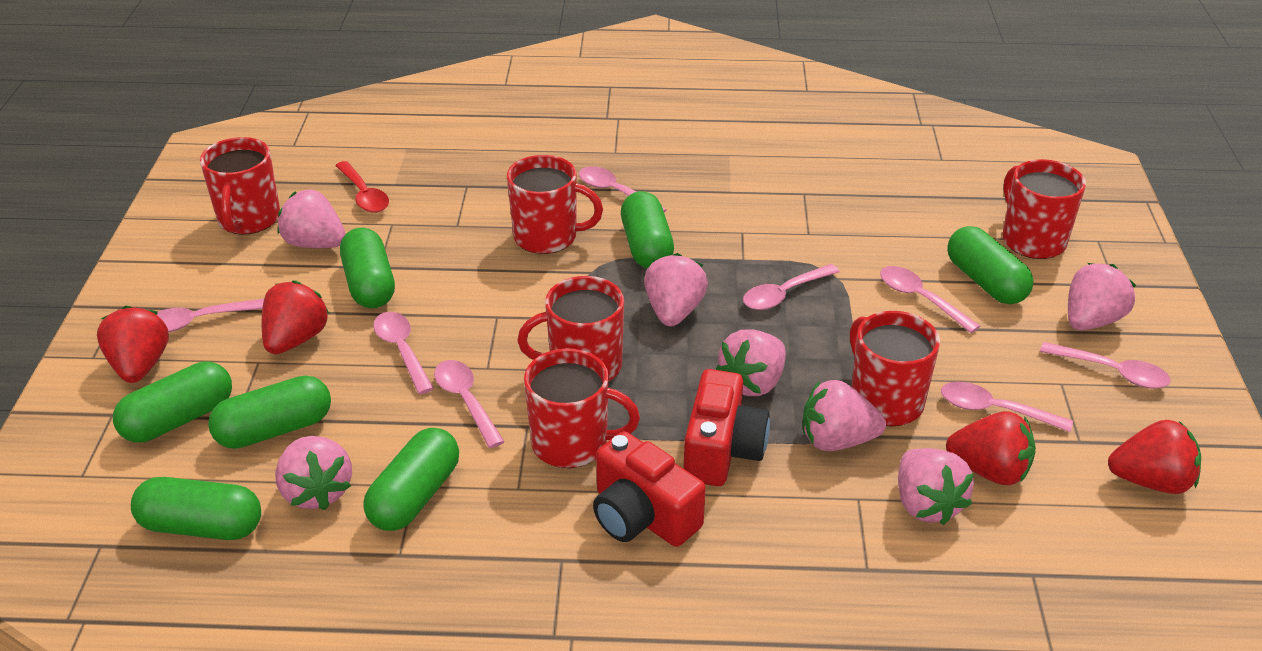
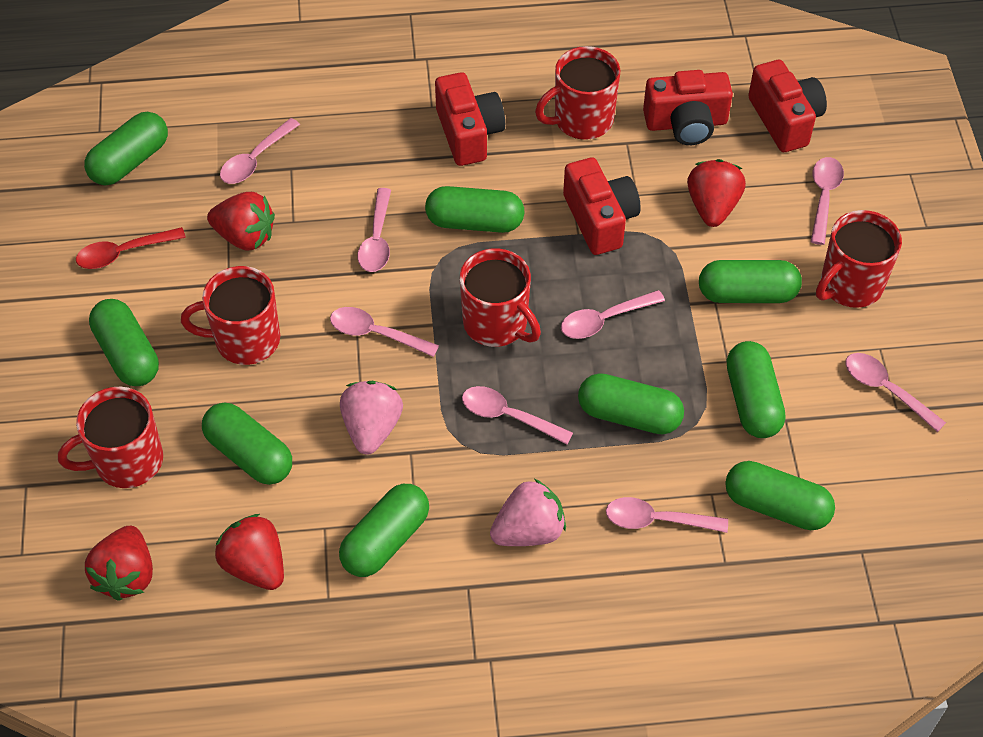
green capsule: 7 -> 9
pink strawberry: 7 -> 2
red camera: 2 -> 4
red mug: 6 -> 5

